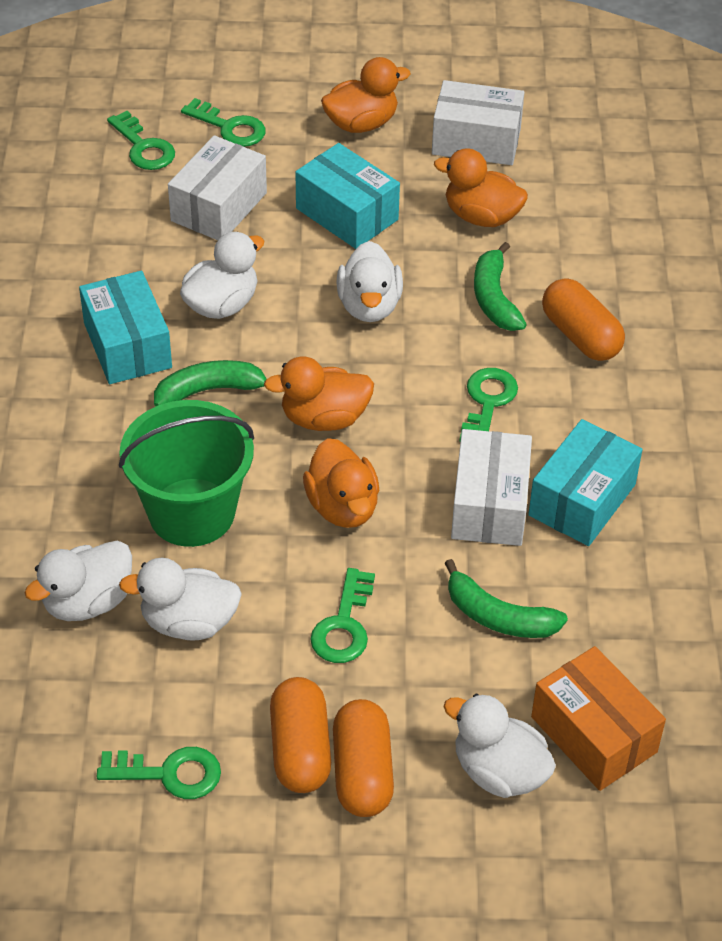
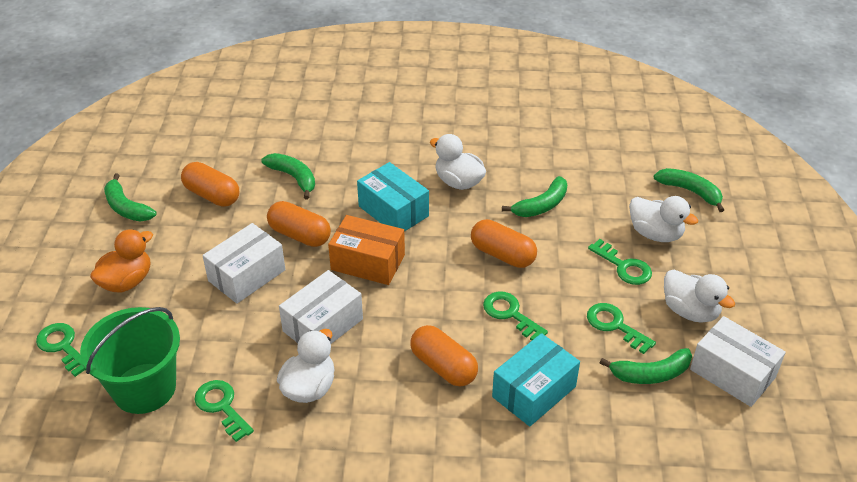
green banana: 3 -> 5
orange capsule: 3 -> 4
orange duck: 4 -> 1
turquoise box: 3 -> 2
white duck: 5 -> 4

